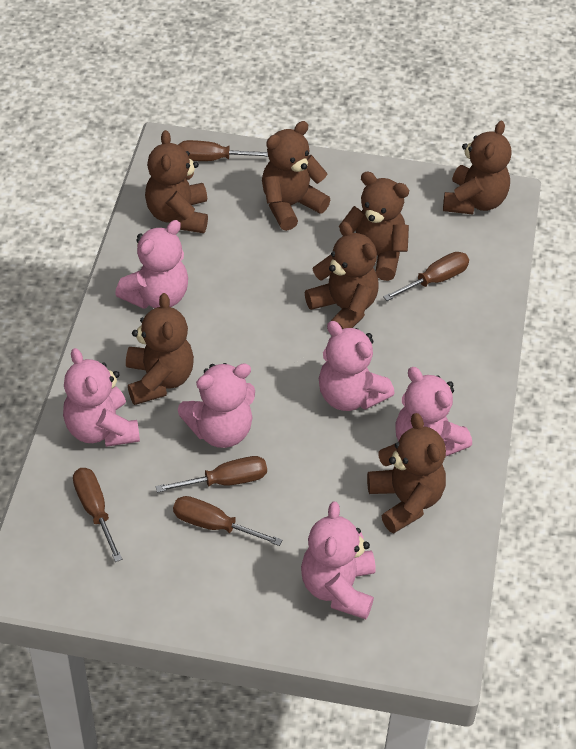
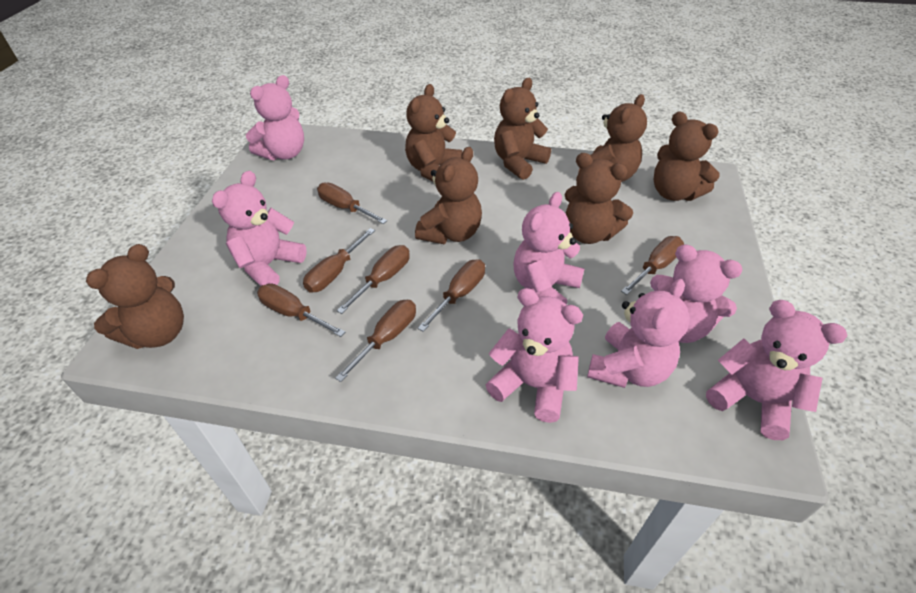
brown screwdriver: 5 -> 7
pink teddy bear: 6 -> 7

